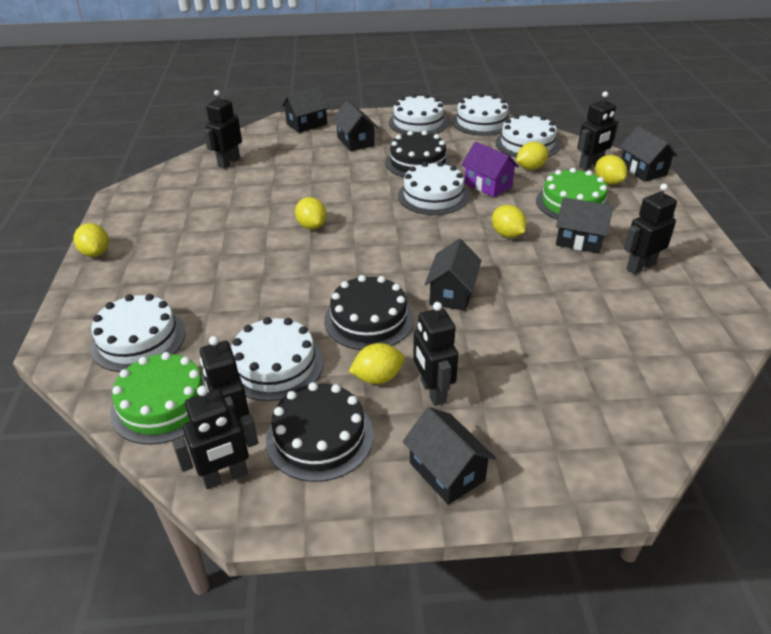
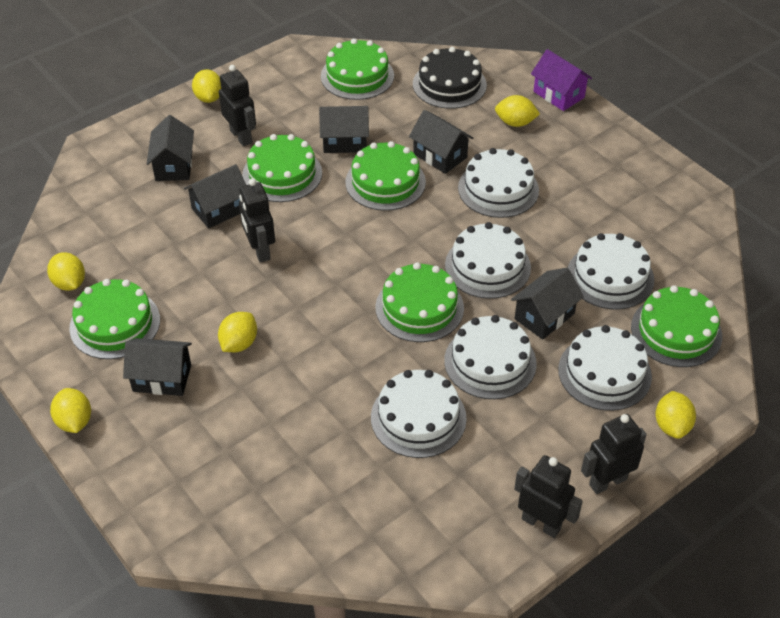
black cake: 3 -> 1
black robot: 6 -> 4
green cake: 2 -> 6

